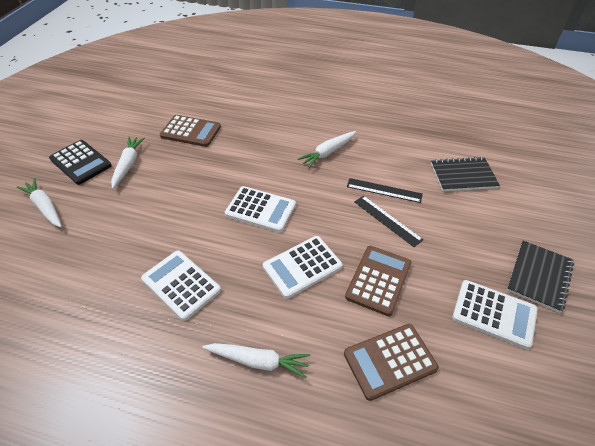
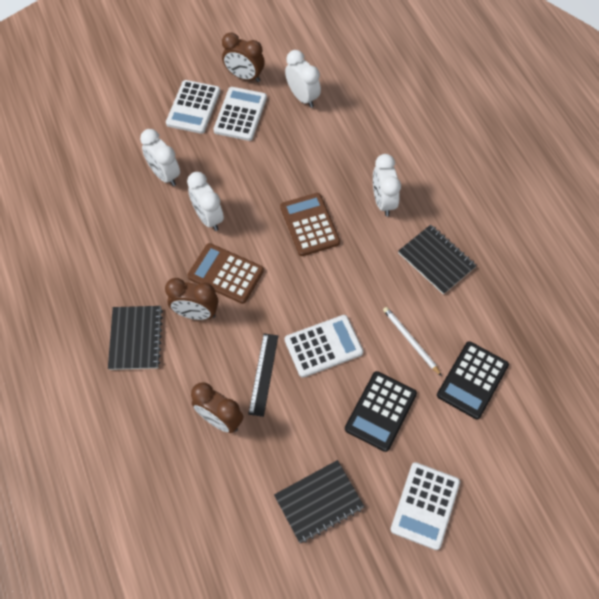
black calculator: 1 -> 2
black notebook: 2 -> 3
black ruler: 2 -> 1
brown calculator: 3 -> 2
brown clock: 0 -> 3
white carrot: 4 -> 0
white clock: 0 -> 4
white pencil: 0 -> 1

